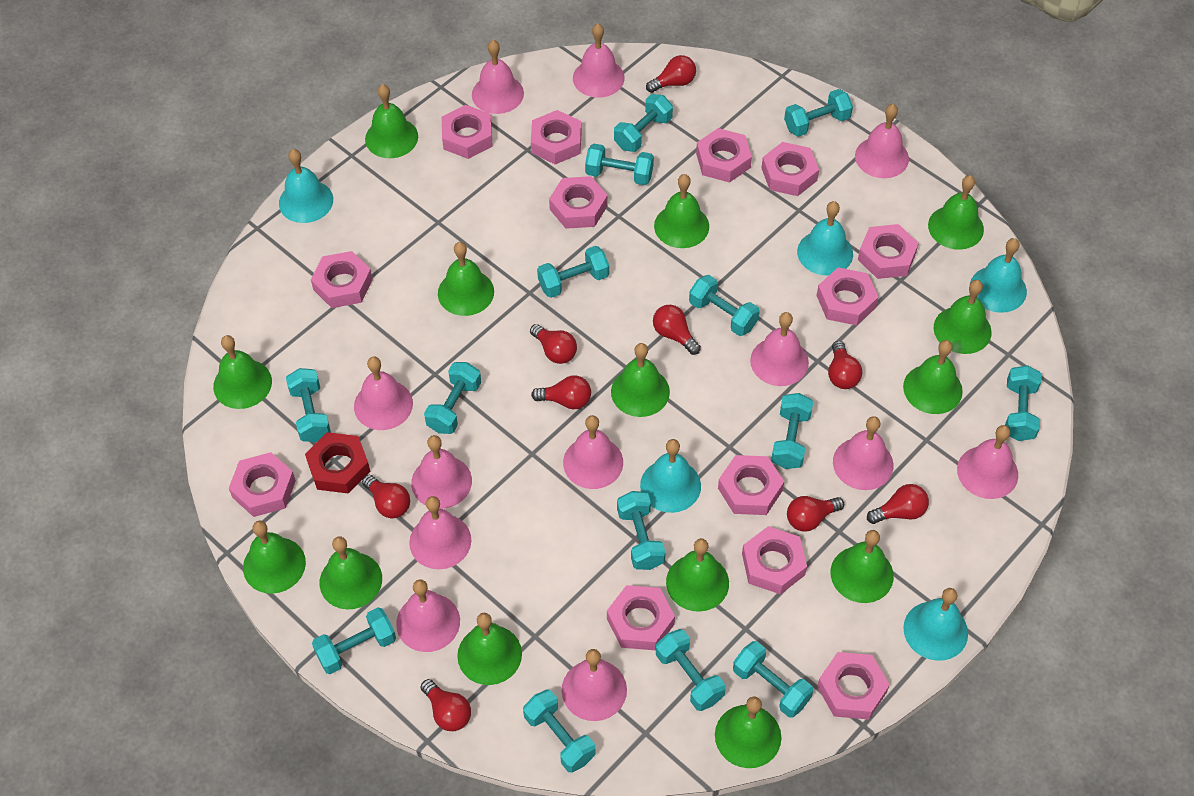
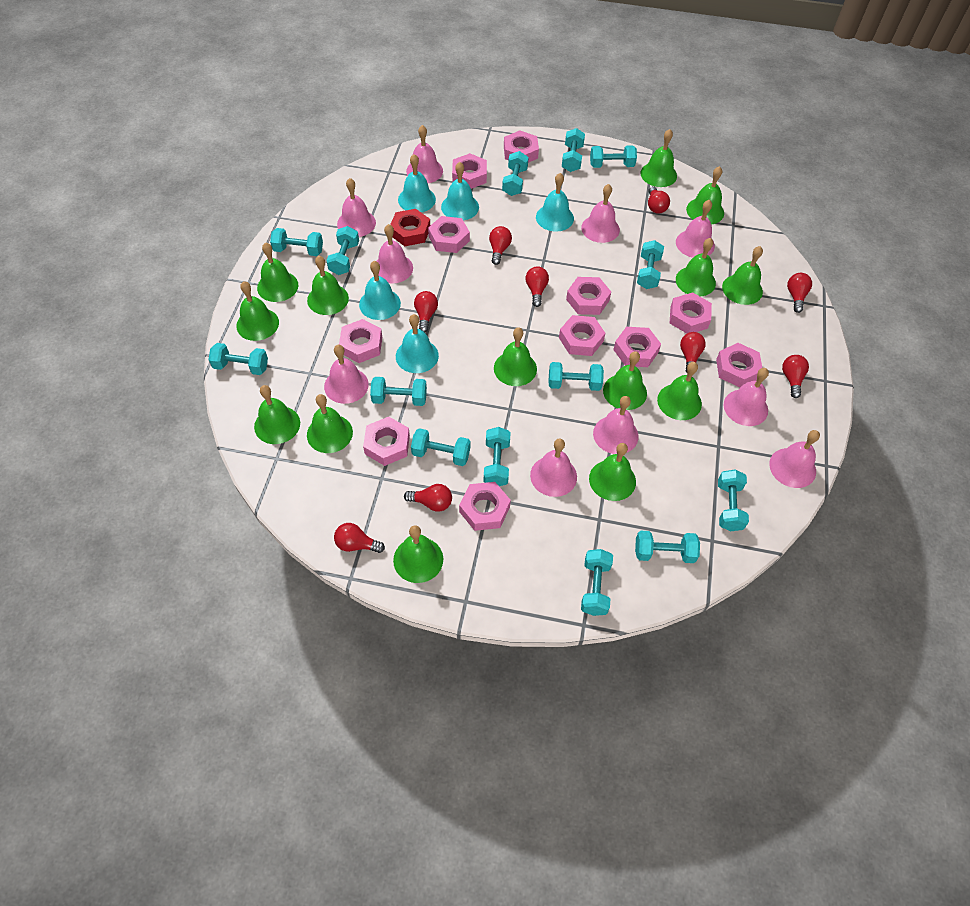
pink bell: 12 -> 10
pink nut: 13 -> 11

